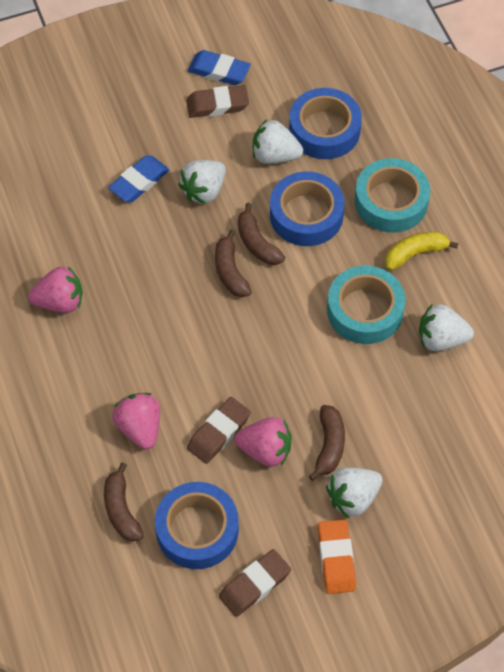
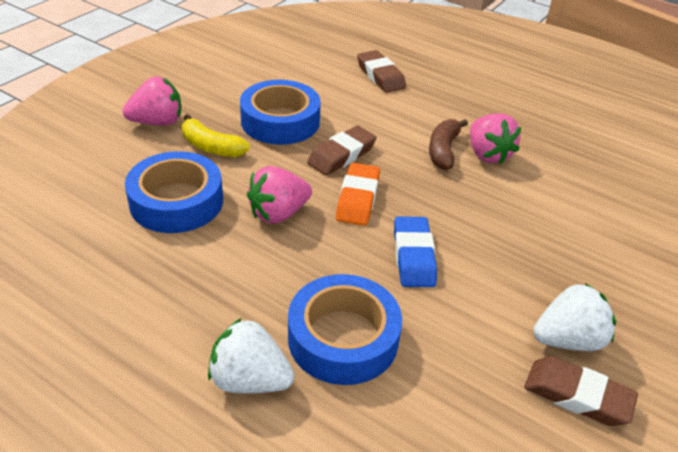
blue eraser: 2 -> 1
brown banana: 4 -> 1
turquoise tape: 2 -> 0
white strawberry: 4 -> 2

